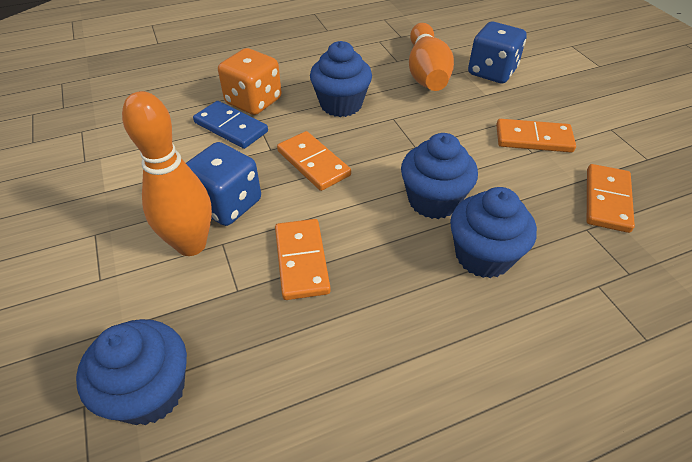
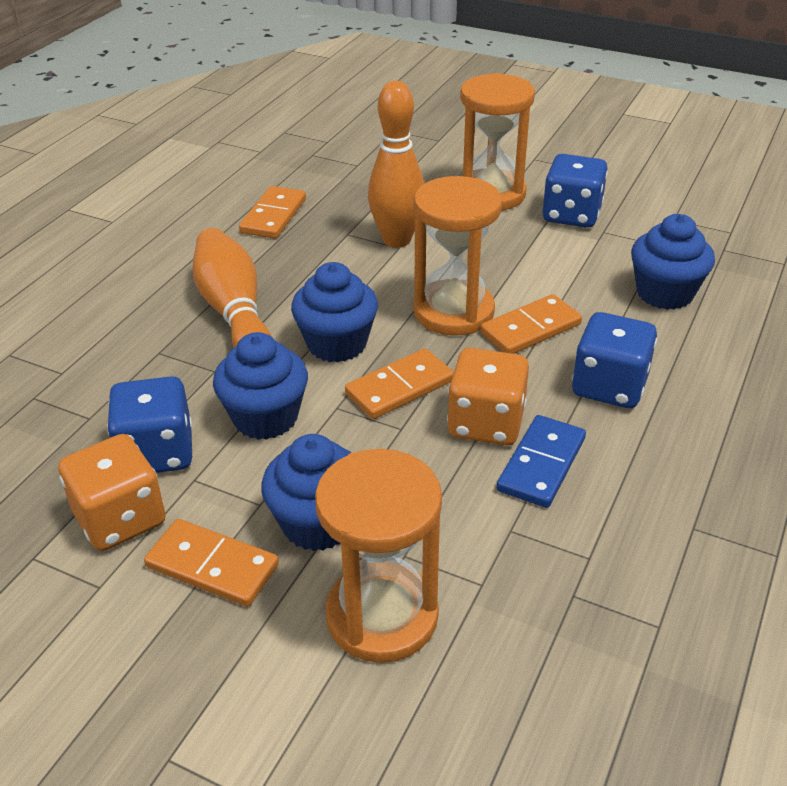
blue dice: 2 -> 3
orange dice: 1 -> 2
orange hourglass: 0 -> 3

